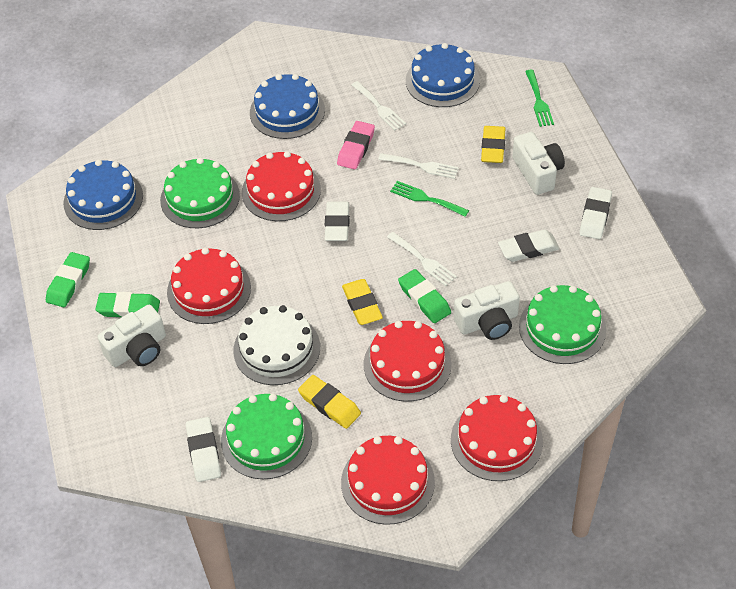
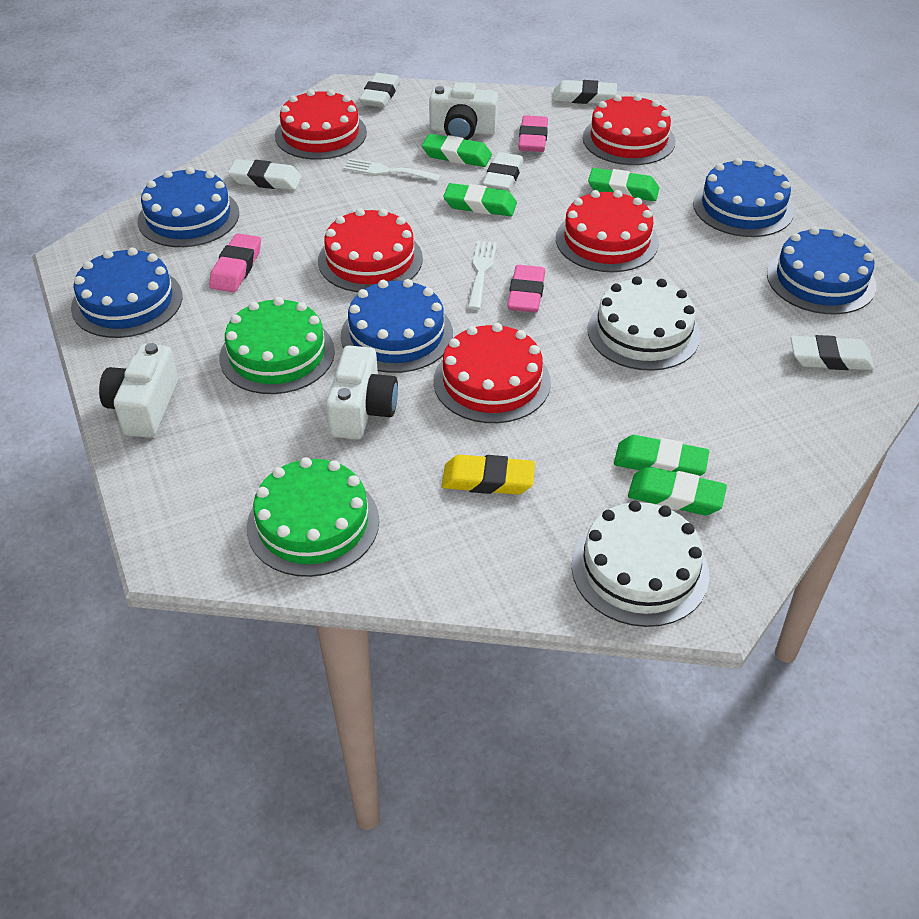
blue cake: 3 -> 5
green cake: 3 -> 2
green eraser: 3 -> 5
green fork: 2 -> 0
pink eraser: 1 -> 3
white cake: 1 -> 2
white eraser: 4 -> 5
white fork: 3 -> 2
yellow eraser: 3 -> 1

